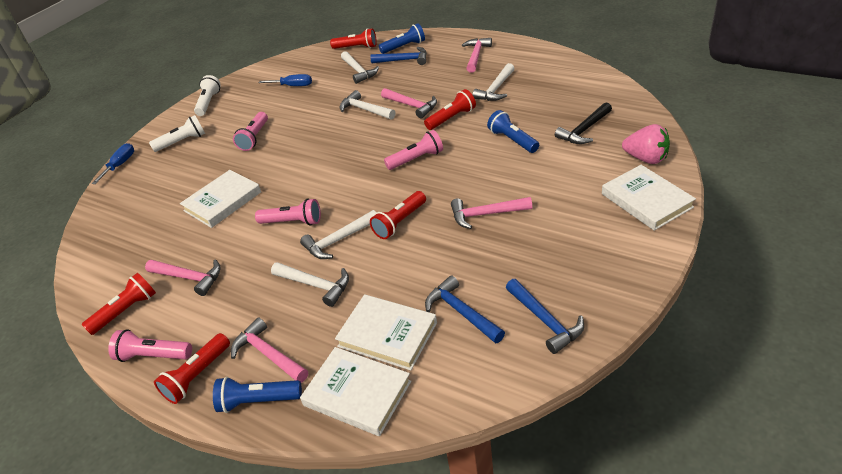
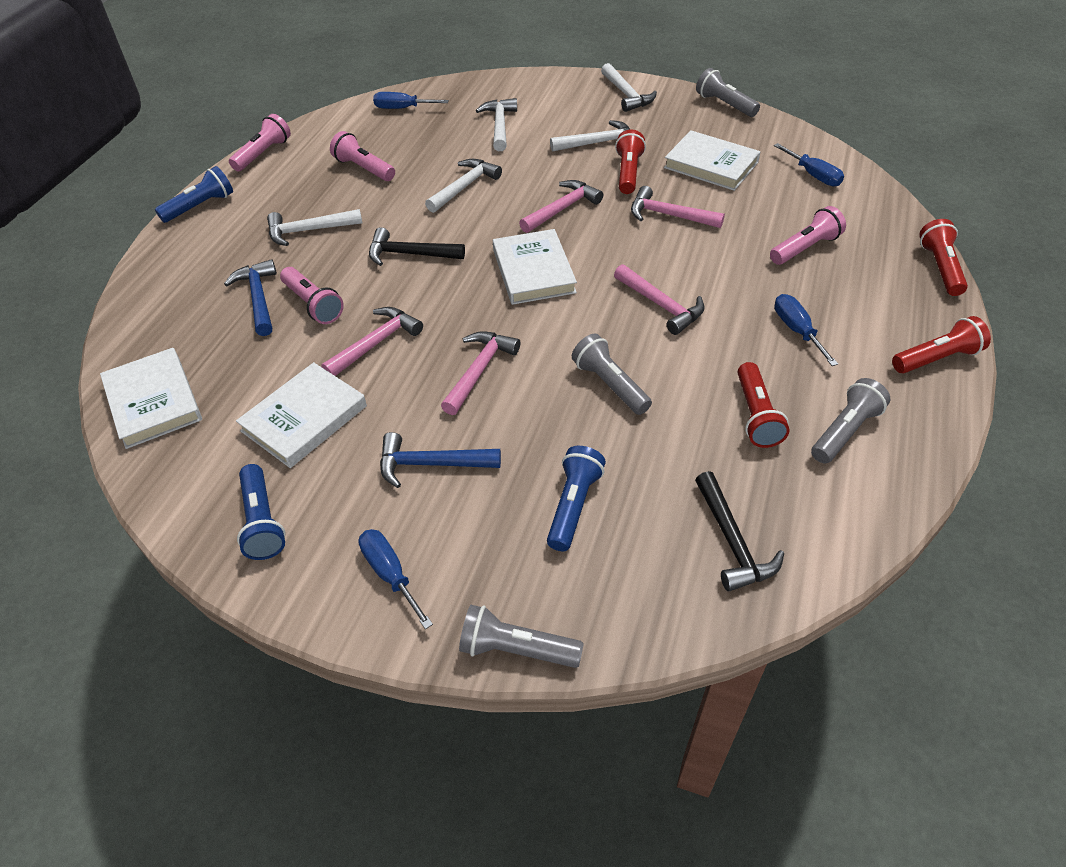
black hammer: 1 -> 2
blue hammer: 3 -> 2
blue screwdriver: 2 -> 4
grey flashlight: 0 -> 4
pink strawberry: 1 -> 0
red flashlight: 5 -> 4
white flashlight: 2 -> 0

